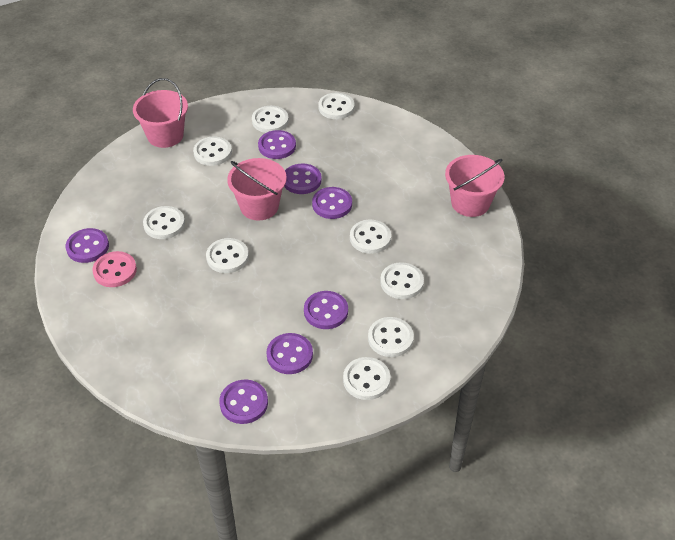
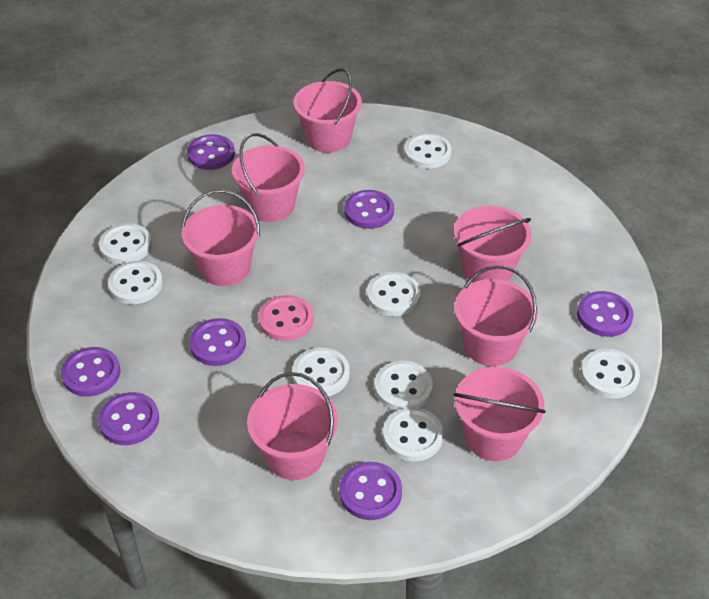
pink bucket: 3 -> 7
white button: 9 -> 8

